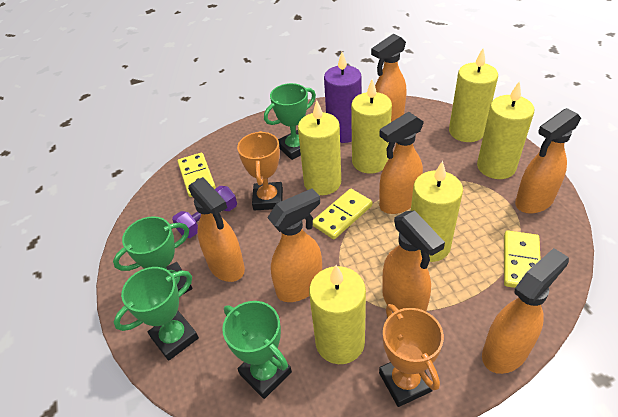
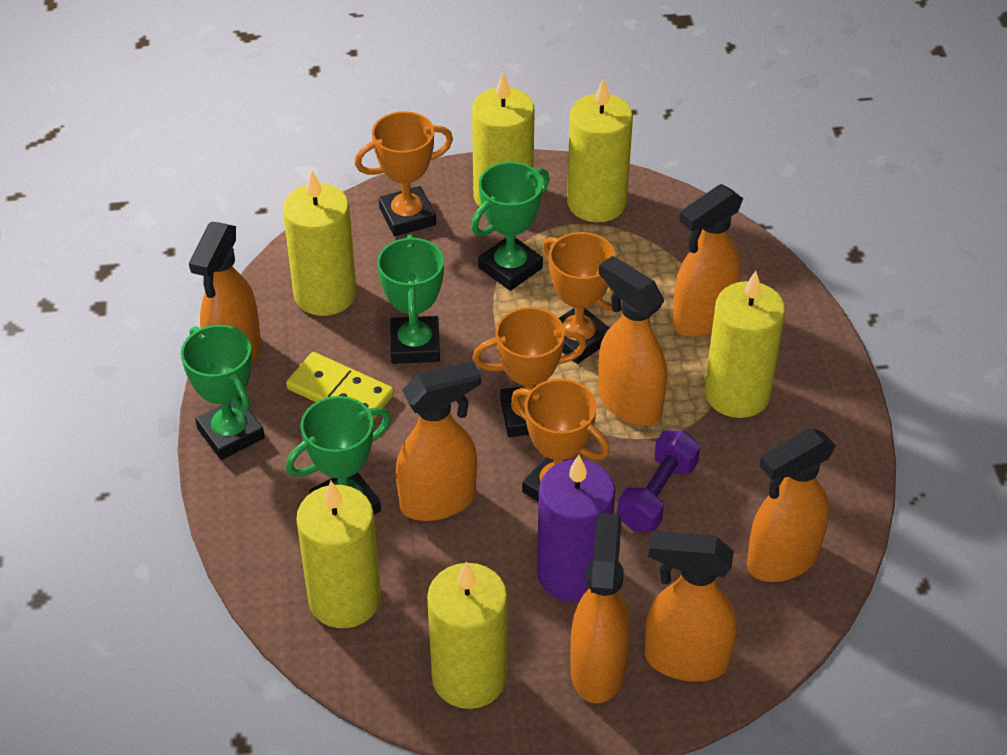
orange trophy: 2 -> 4
yellow domino: 3 -> 1

